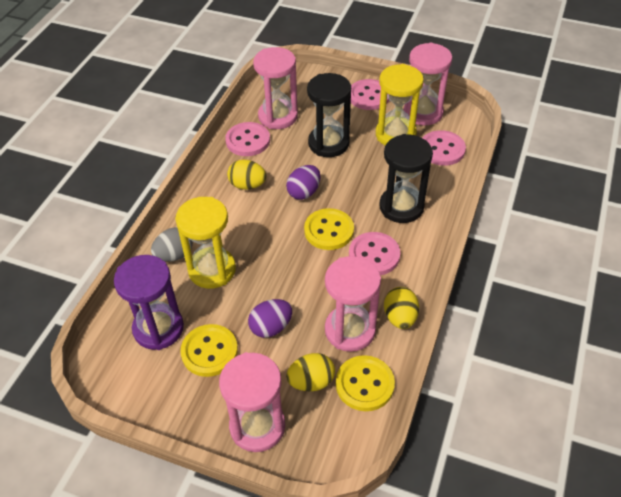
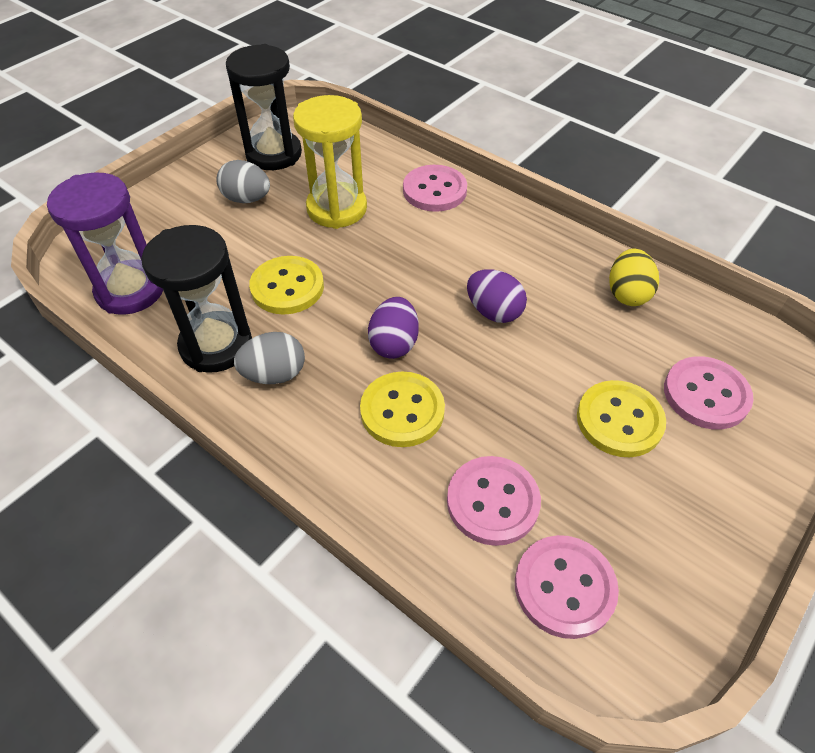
grey egg: 1 -> 2
pink hourglass: 4 -> 0
yellow egg: 3 -> 1
yellow hourglass: 2 -> 1

